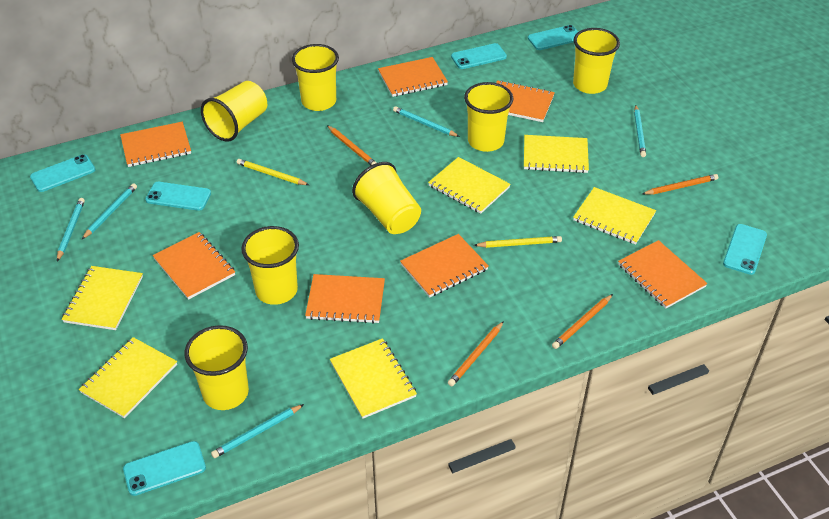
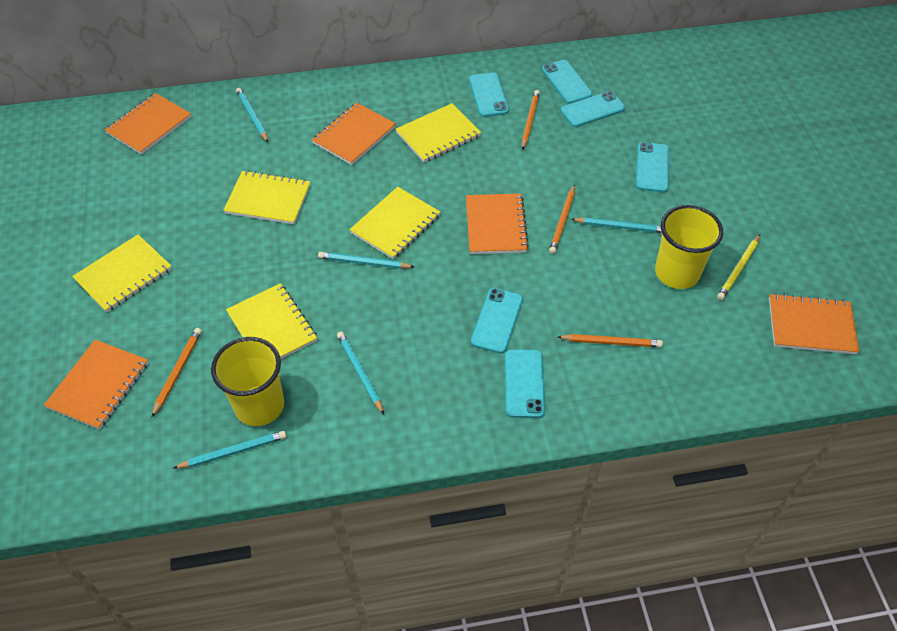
orange notebook: 7 -> 5
yellow cup: 7 -> 2
yellow notebook: 6 -> 5
yellow pencil: 2 -> 1

